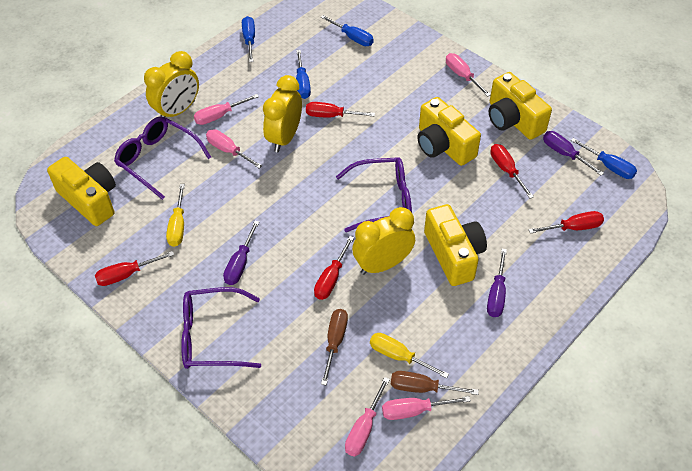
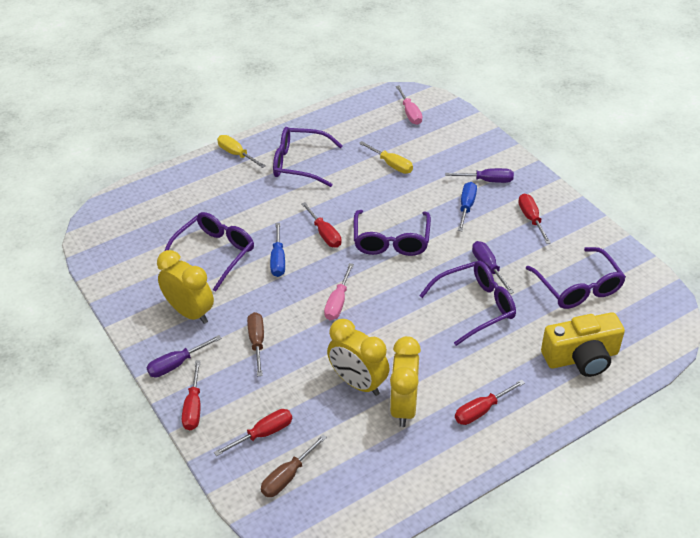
blue screwdriver: 4 -> 2
pink screwdriver: 5 -> 2
purple glasses: 3 -> 5
yellow camera: 4 -> 1

